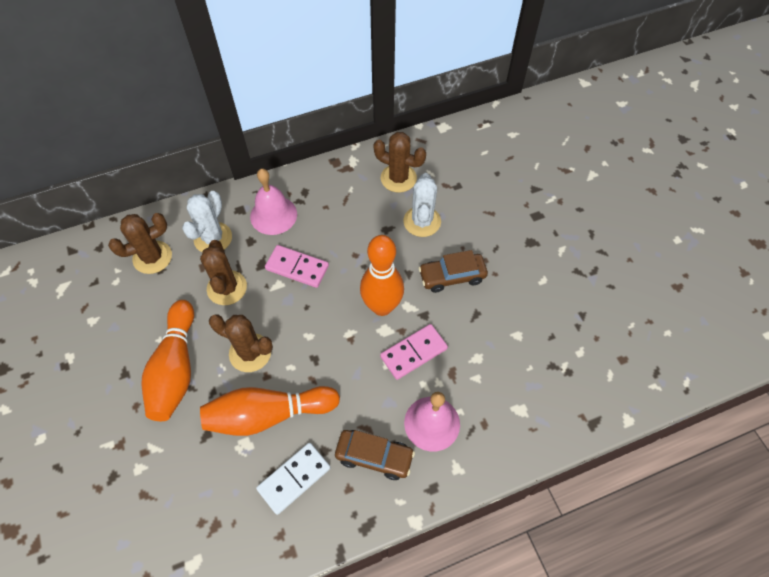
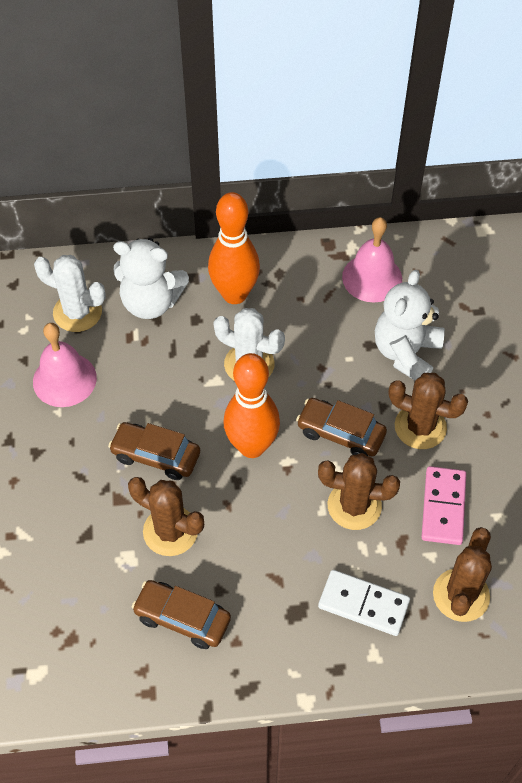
brown car: 2 -> 3
orange bowling pin: 3 -> 2
pink domino: 2 -> 1
white teddy bear: 0 -> 2

